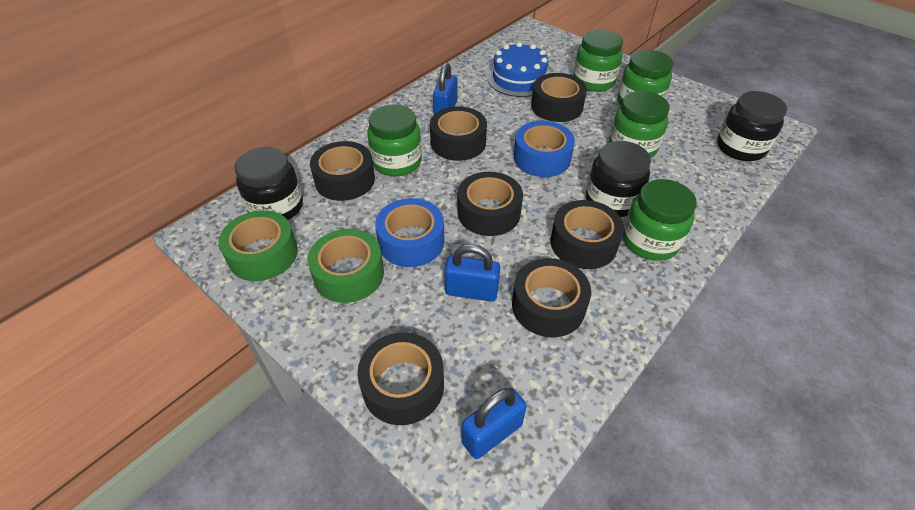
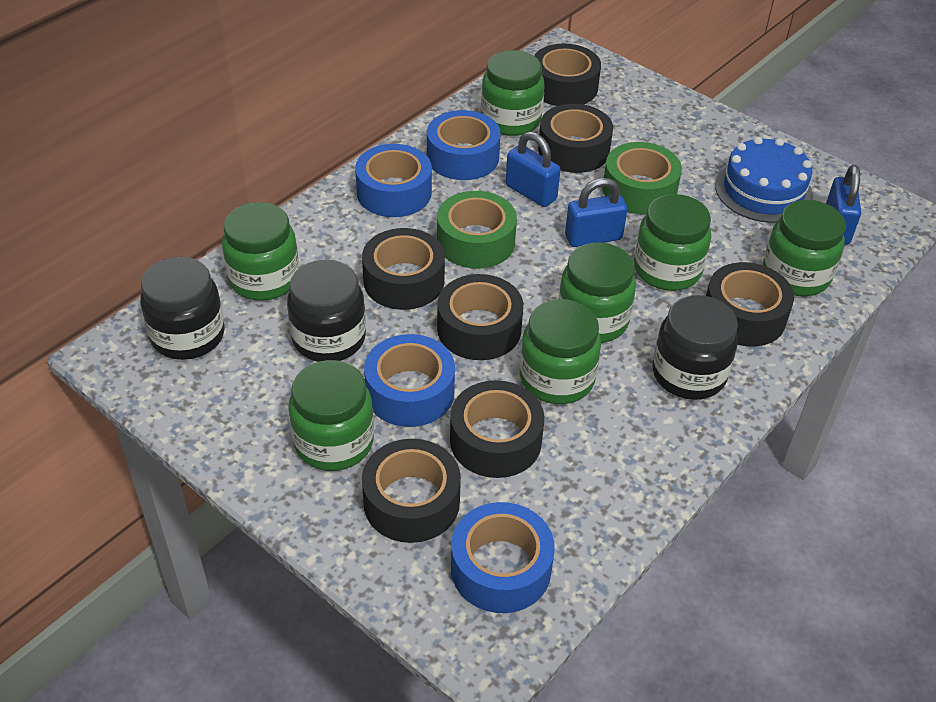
blue tape: 2 -> 4
green jar: 5 -> 7

